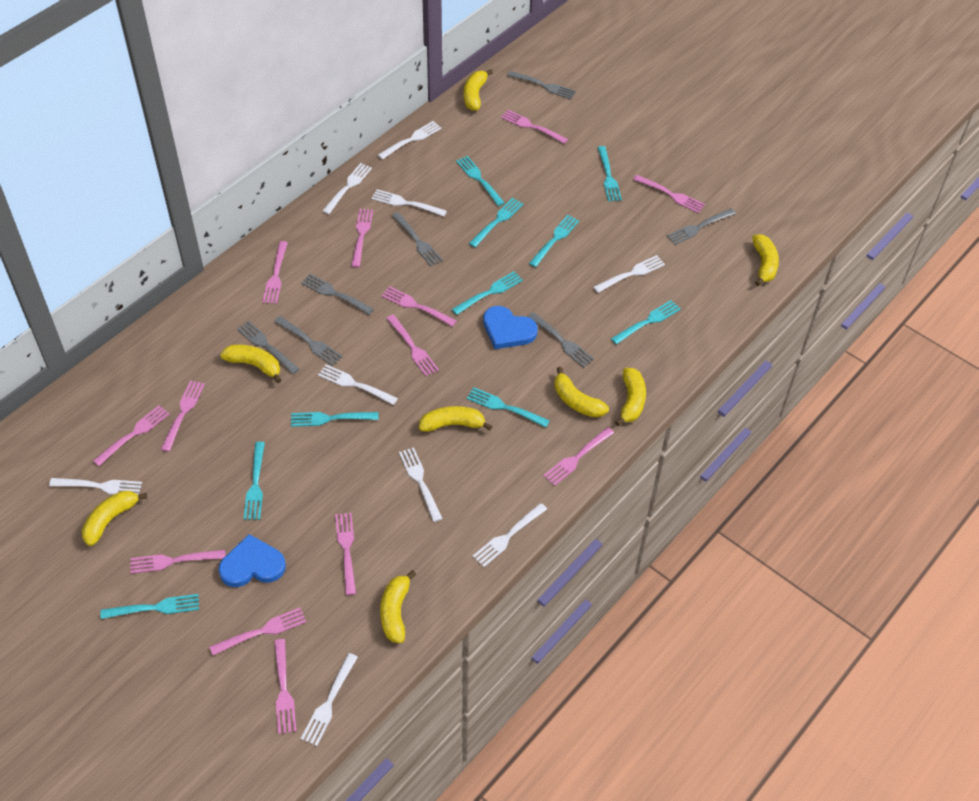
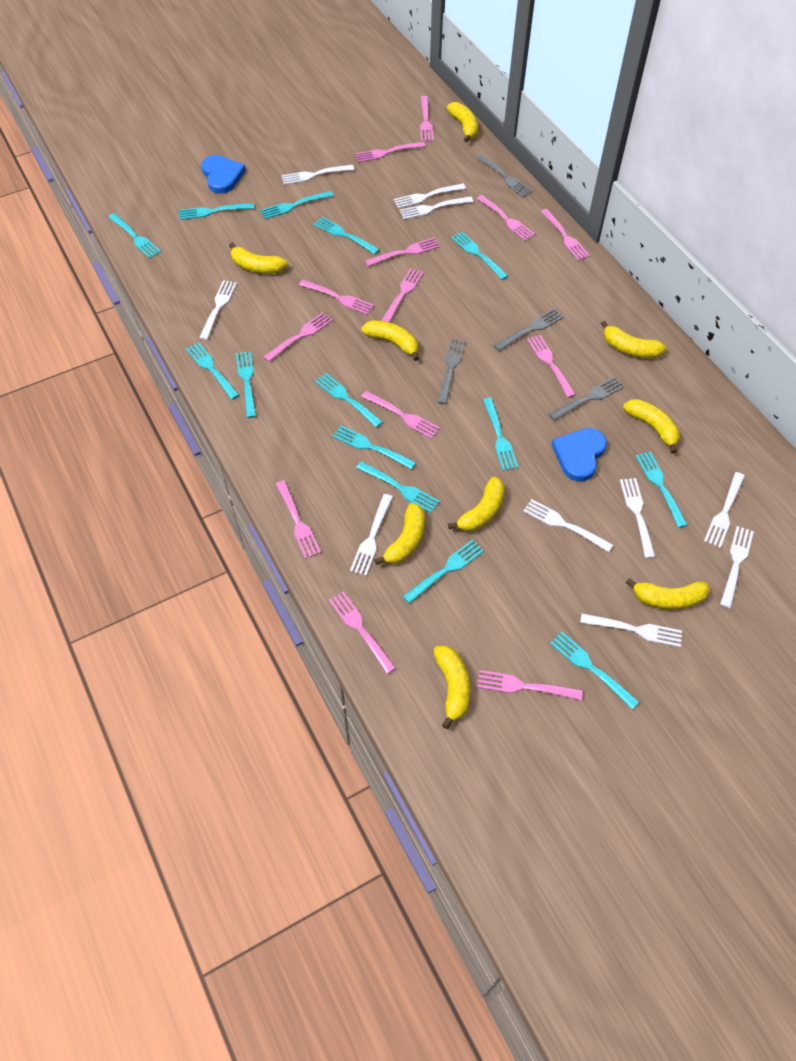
grey fork: 7 -> 4
turquoise fork: 10 -> 14
white fork: 9 -> 10
yellow banana: 8 -> 9

